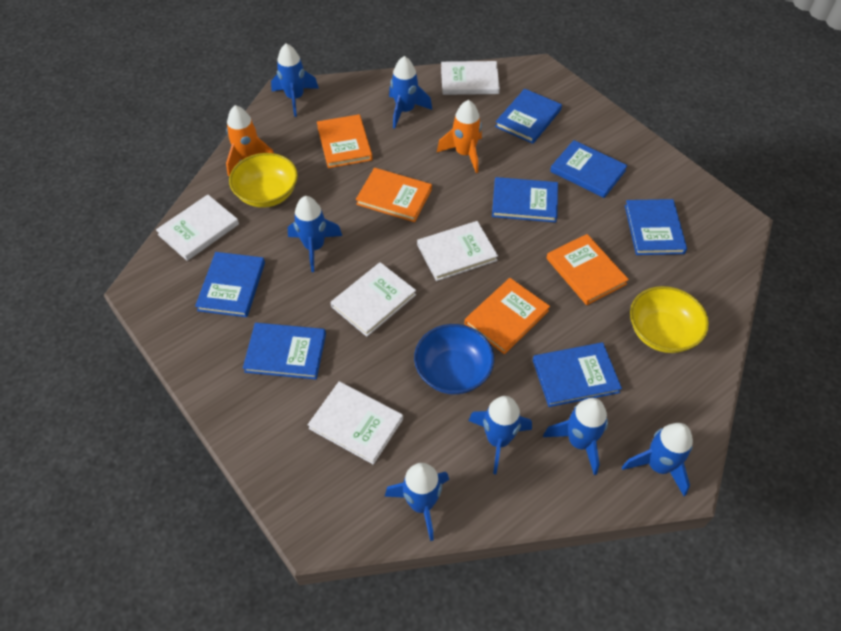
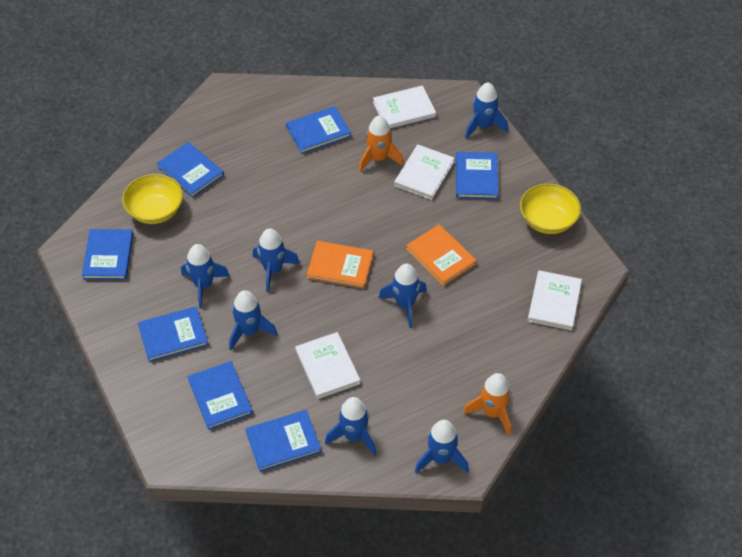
blue bowl: 1 -> 0
orange book: 4 -> 2
white book: 5 -> 4

